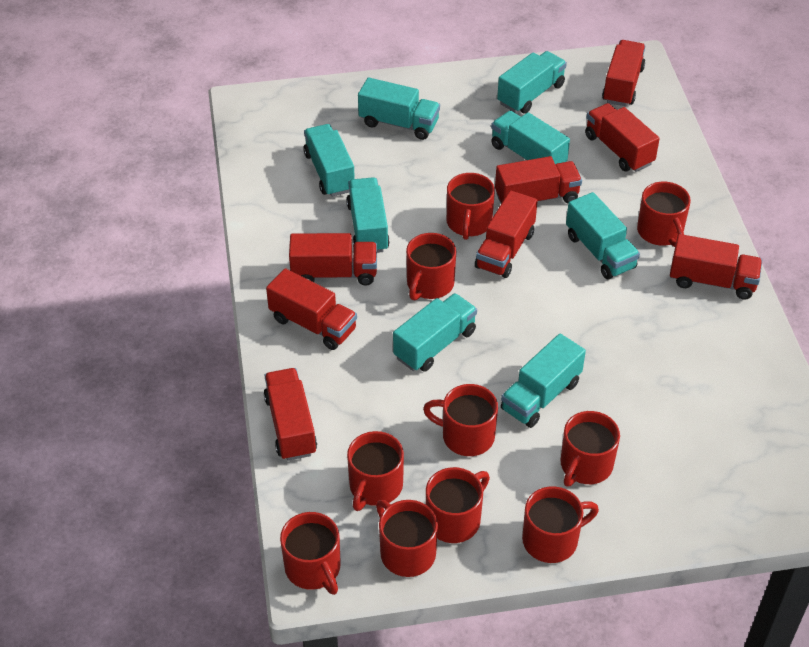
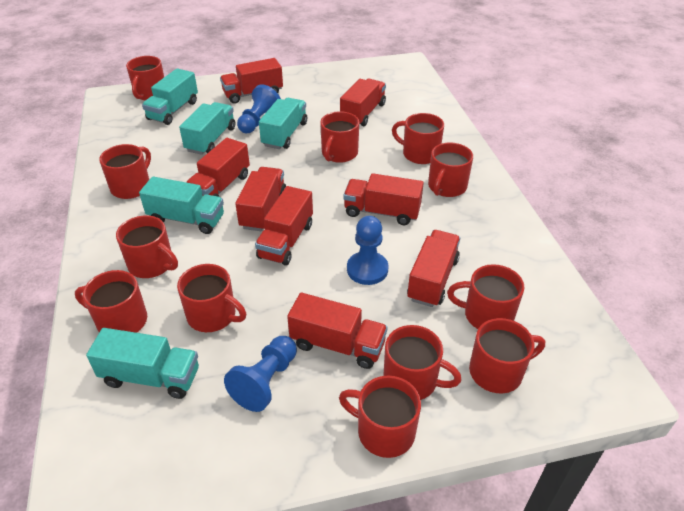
blue pawn: 0 -> 3
red mug: 10 -> 12
turquoise truck: 8 -> 5

